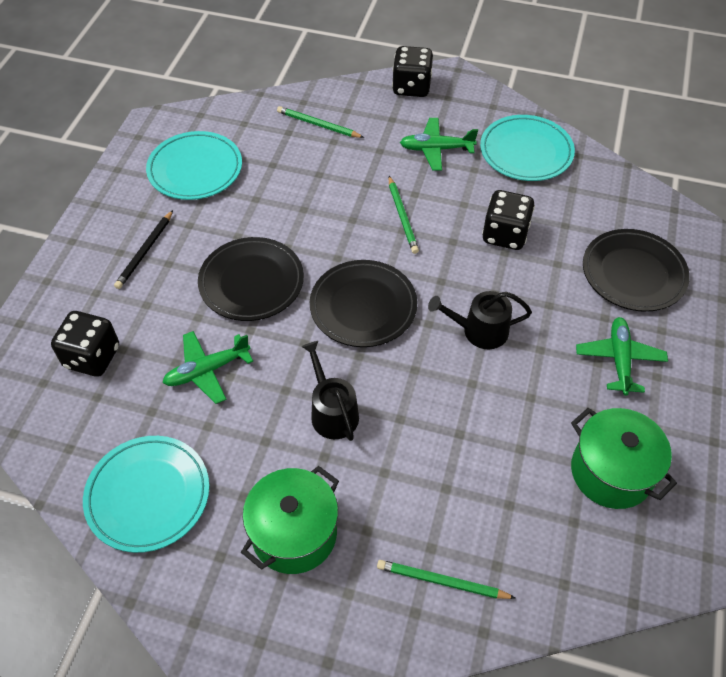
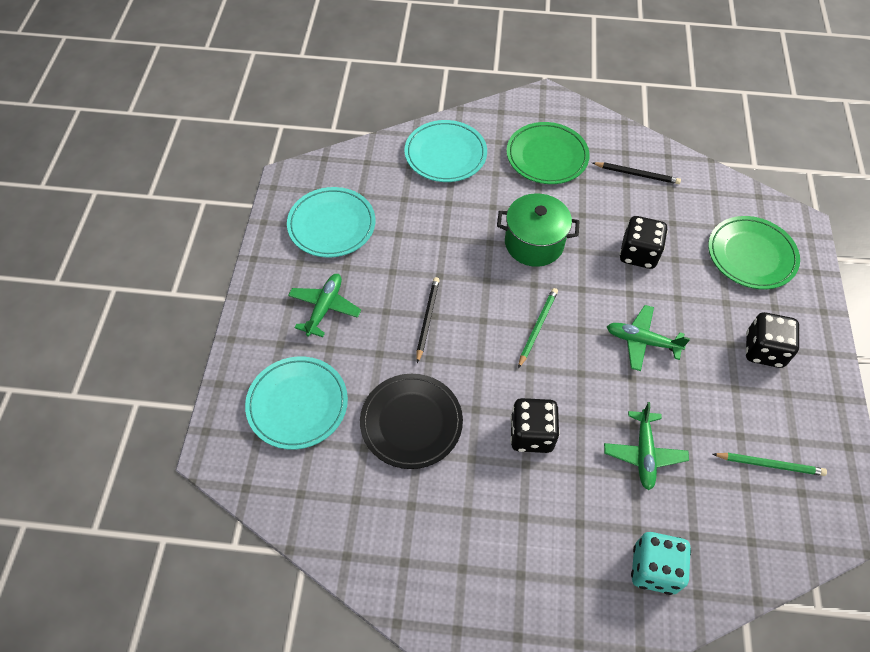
black pencil: 1 -> 2
black plate: 3 -> 1
black watering can: 2 -> 0
green pencil: 3 -> 2
green plate: 0 -> 2
green pot: 2 -> 1
turquoise dice: 0 -> 1

